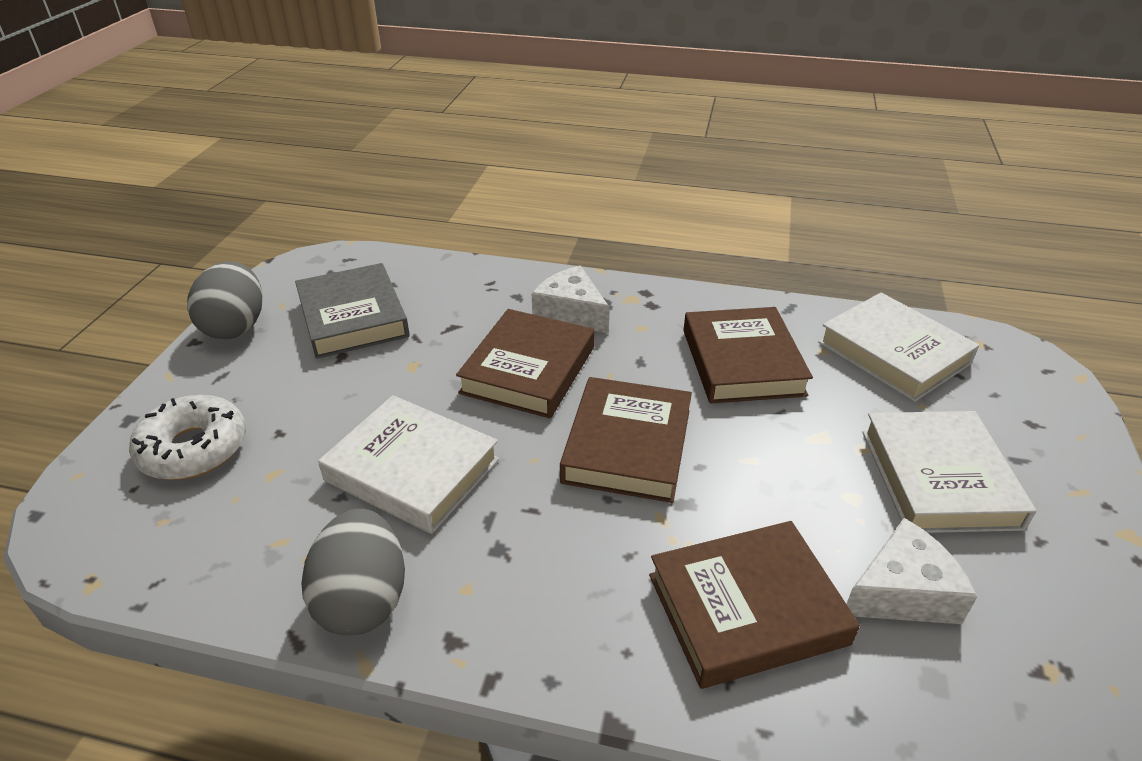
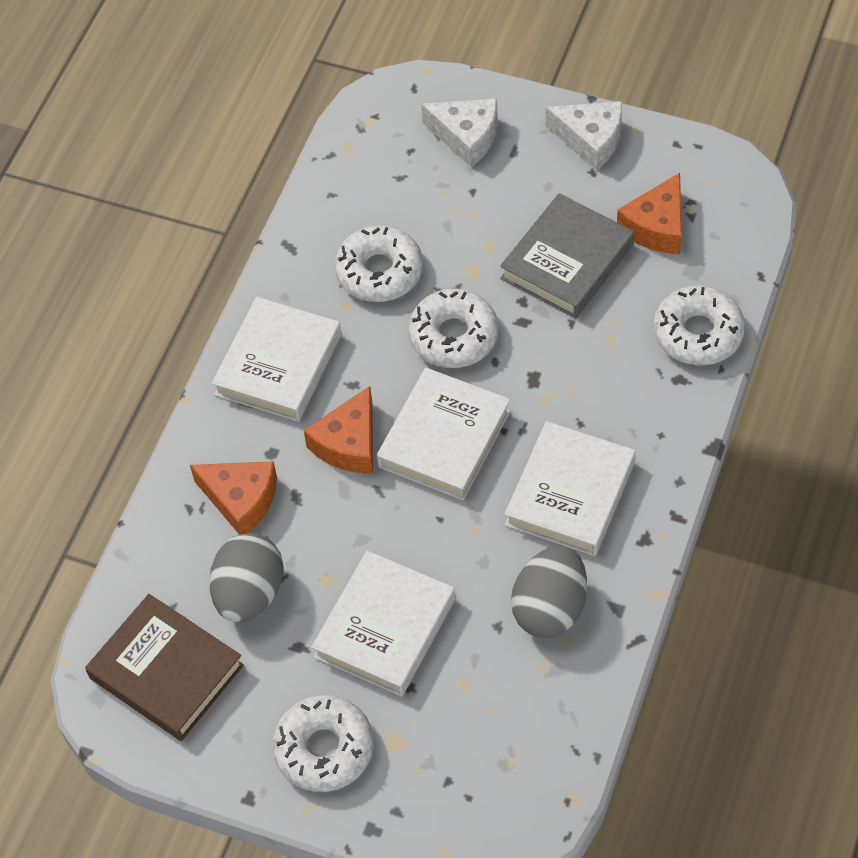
brown book: 4 -> 1
orange cheese: 0 -> 3
white book: 3 -> 4
white donut: 1 -> 4

